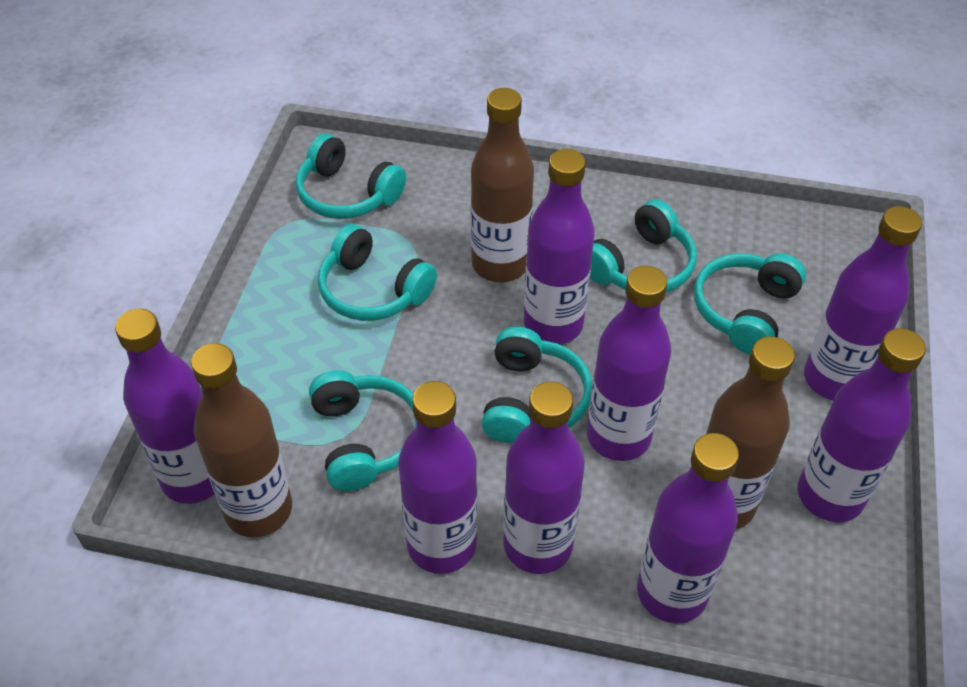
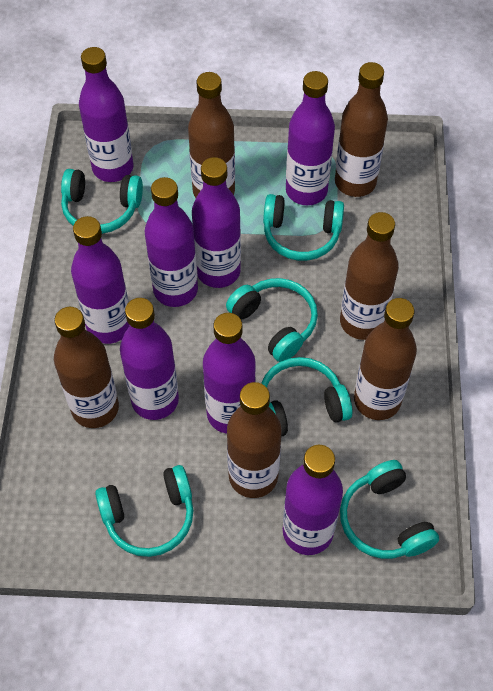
brown bottle: 3 -> 6

